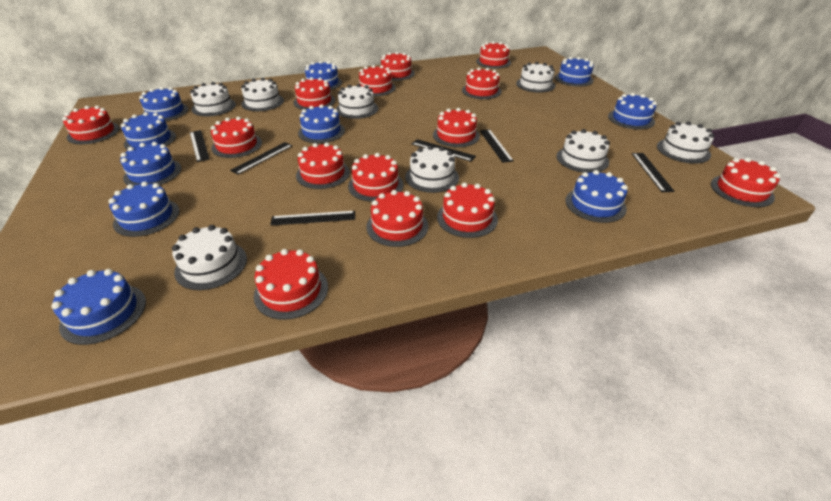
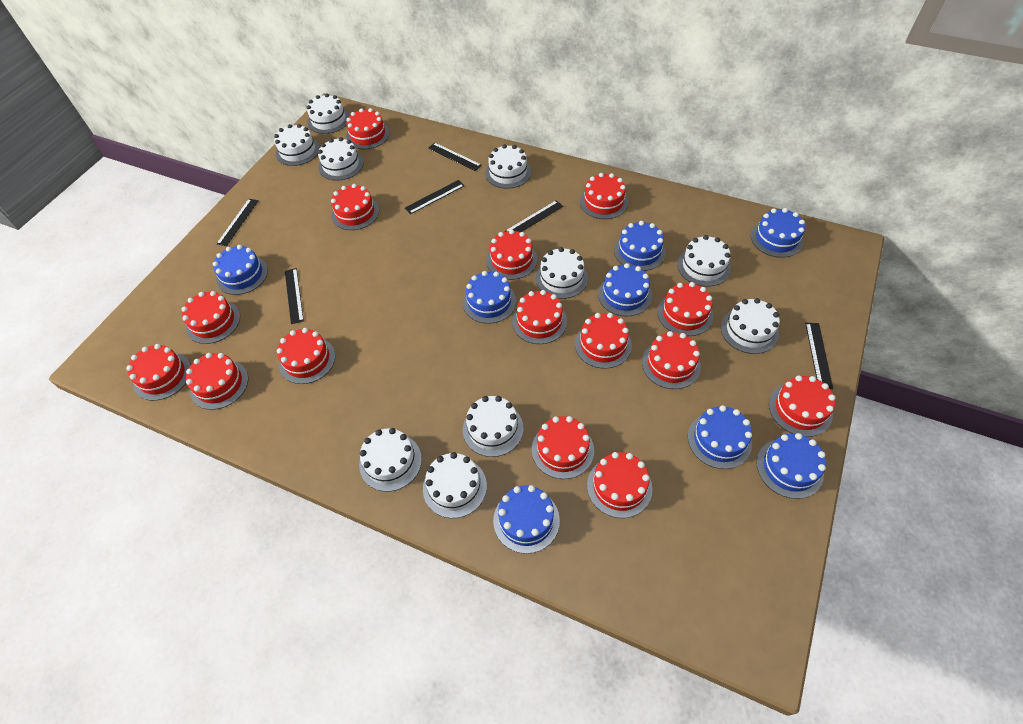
blue cake: 10 -> 8
red cake: 14 -> 15
white cake: 8 -> 10

